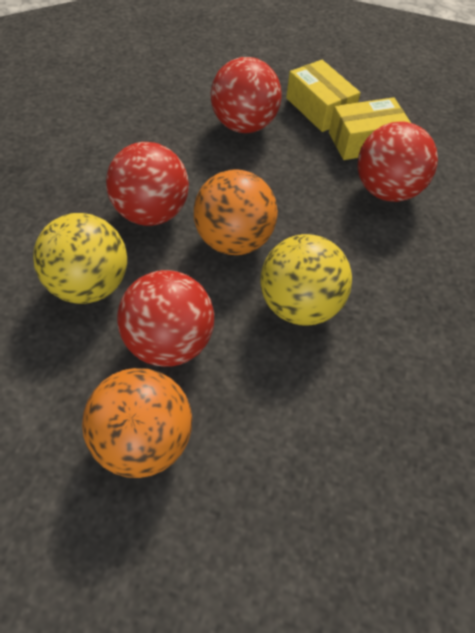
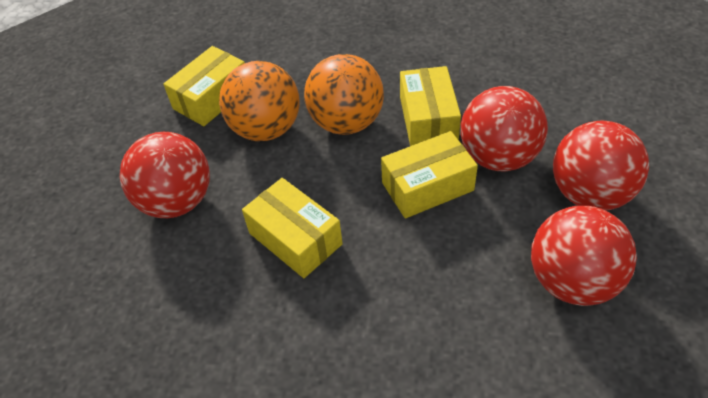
yellow ball: 2 -> 0
yellow box: 2 -> 4

